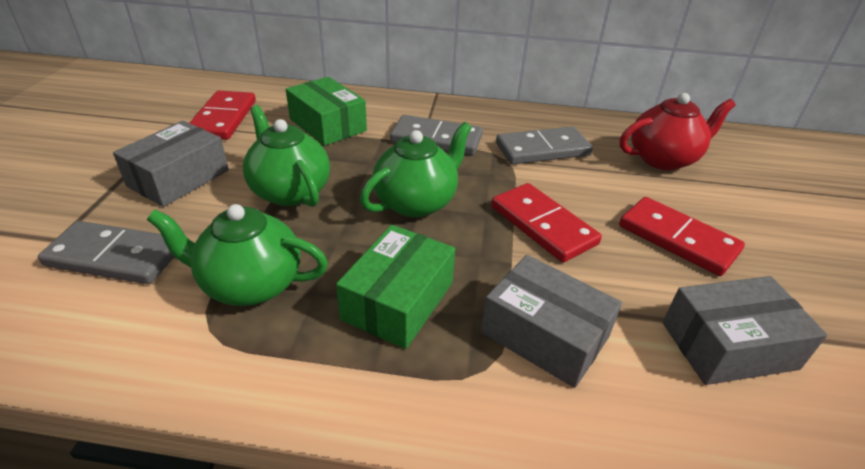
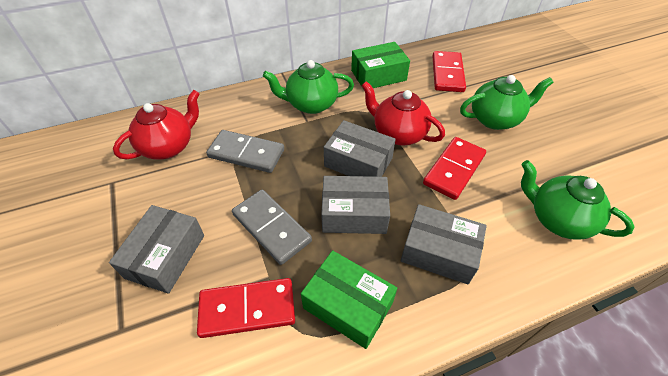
grey box: 3 -> 4
grey domino: 3 -> 2
red teapot: 1 -> 2

